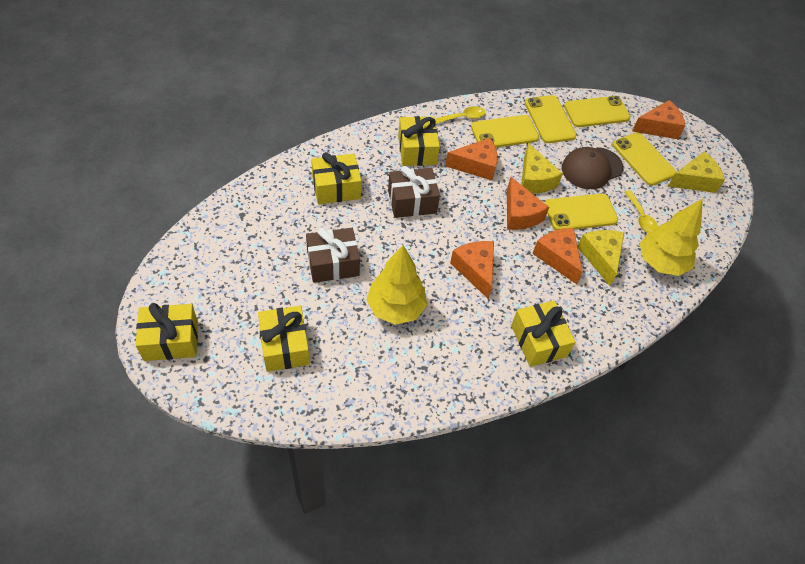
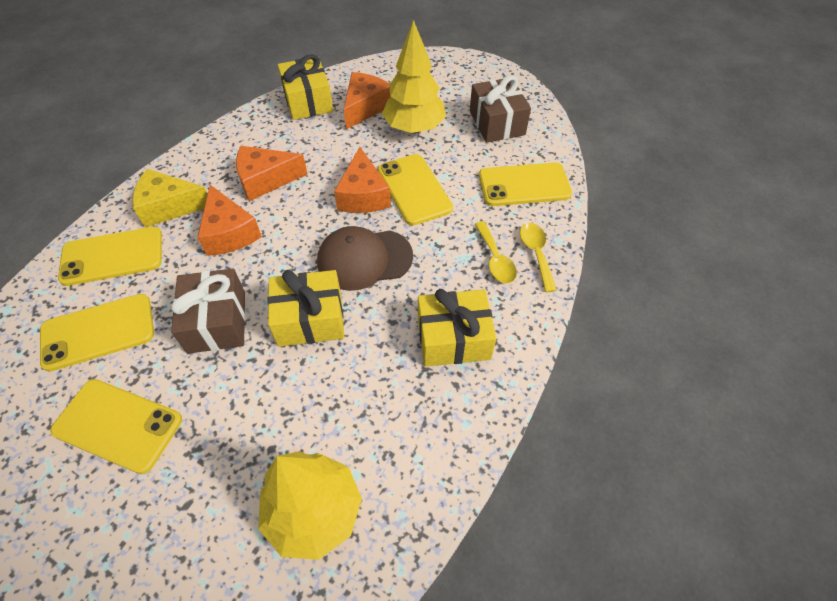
orange cheese: 5 -> 4
yellow cheese: 3 -> 1
yellow gift: 5 -> 3

